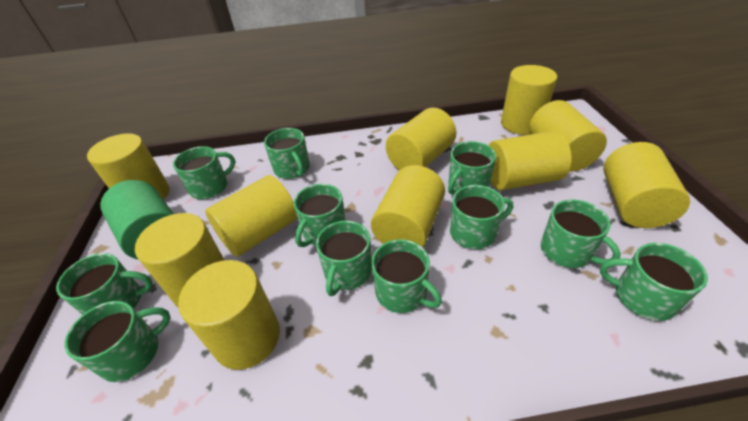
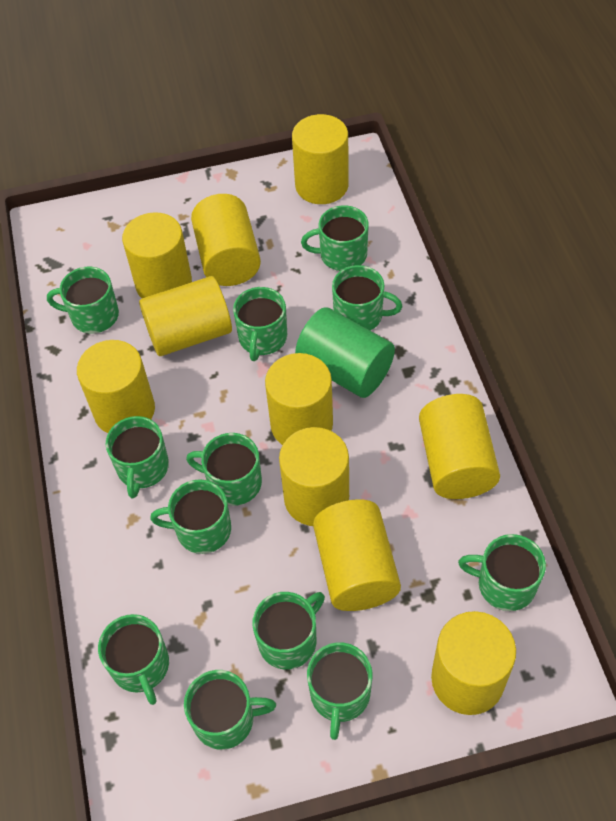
green mug: 11 -> 12

